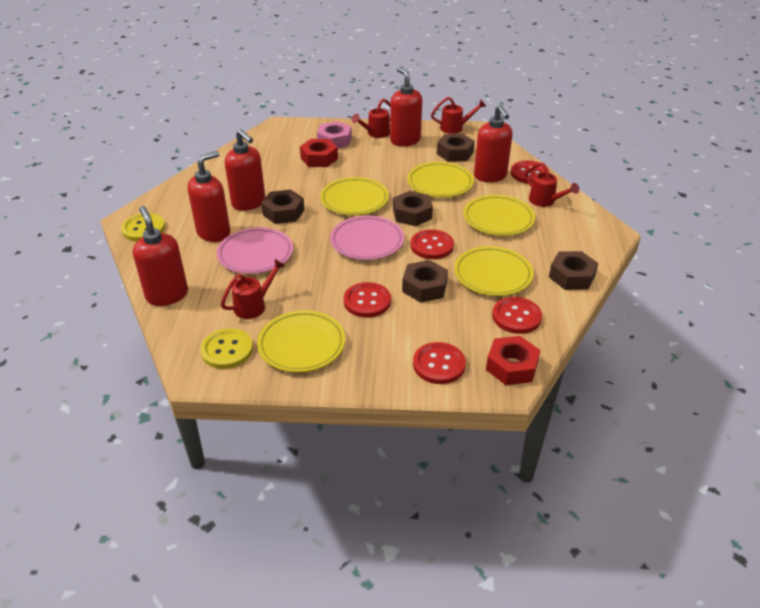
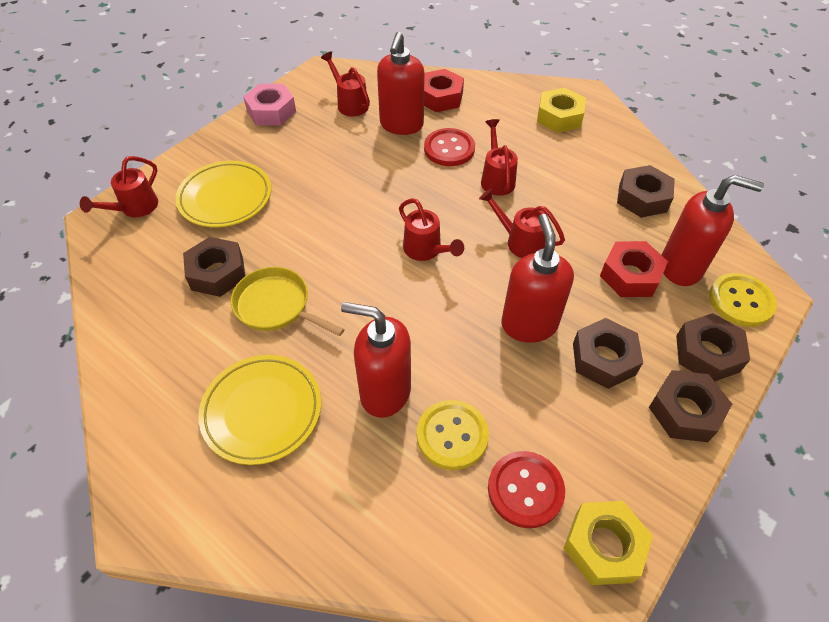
pink plate: 2 -> 0
red button: 5 -> 2
red soap dispenser: 5 -> 4
red watering can: 4 -> 5
yellow nut: 0 -> 2
yellow pan: 0 -> 1
yellow plate: 5 -> 2

